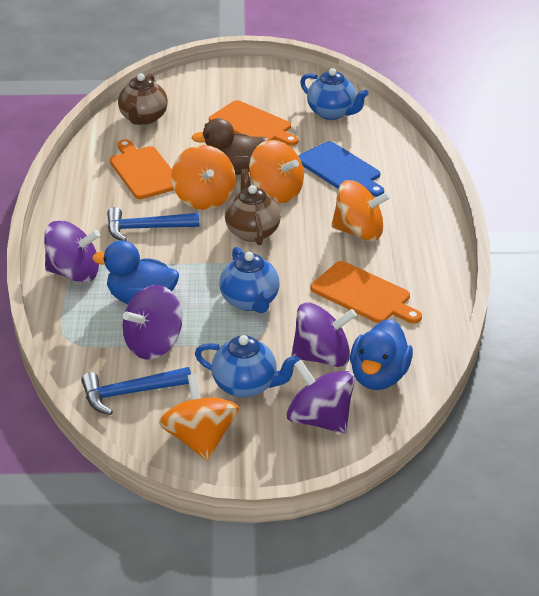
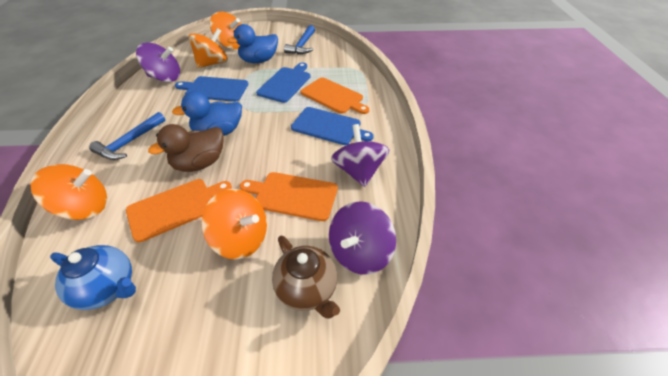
blue cutting board: 1 -> 3
blue teapot: 3 -> 1
brown teapot: 2 -> 1
purple spinning top: 4 -> 3

